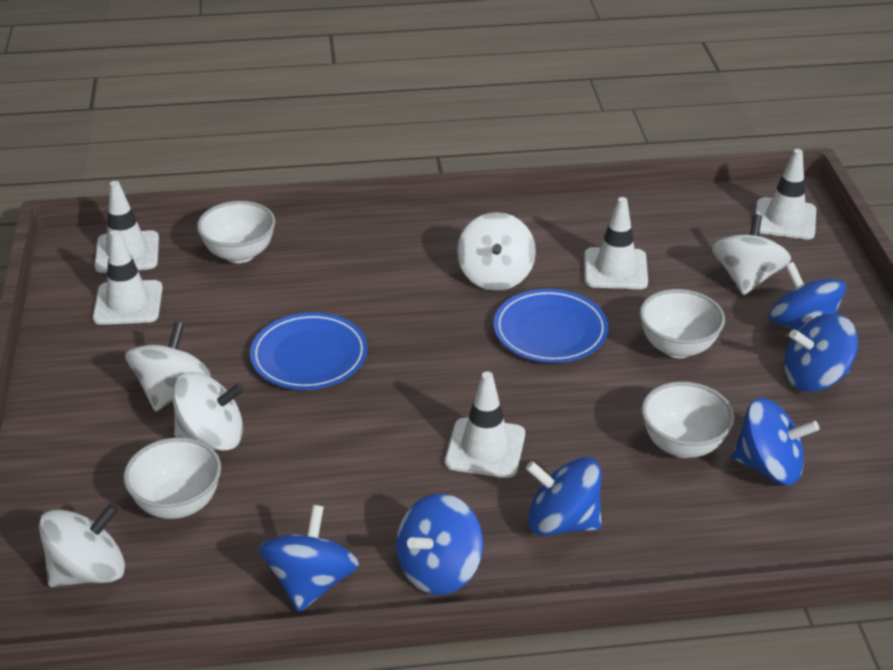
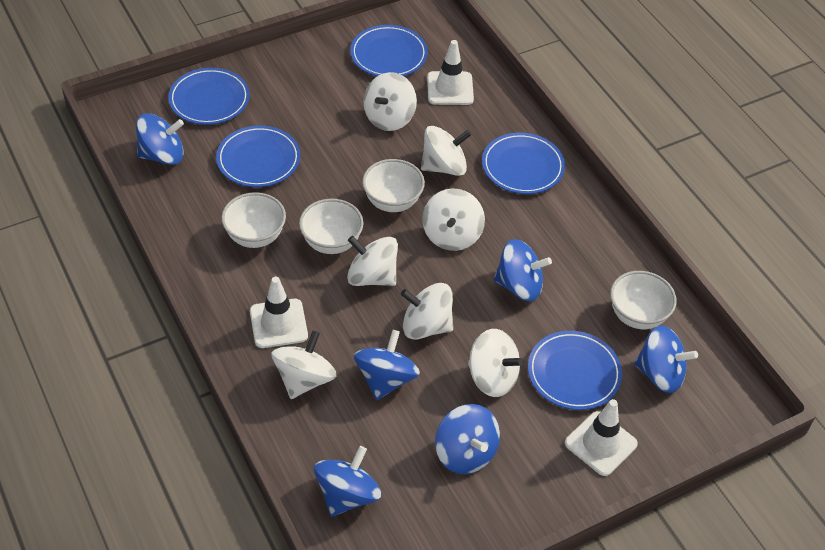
blue plate: 2 -> 5
white spinning top: 5 -> 7
white traffic cone: 5 -> 3

